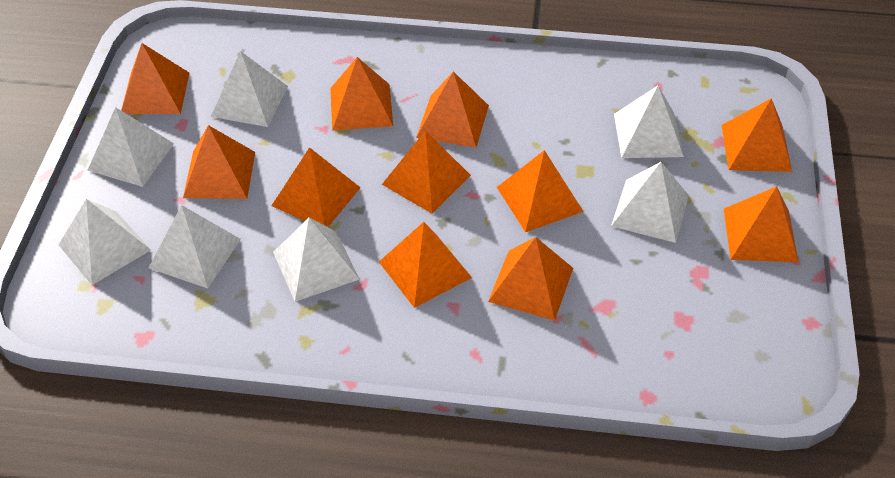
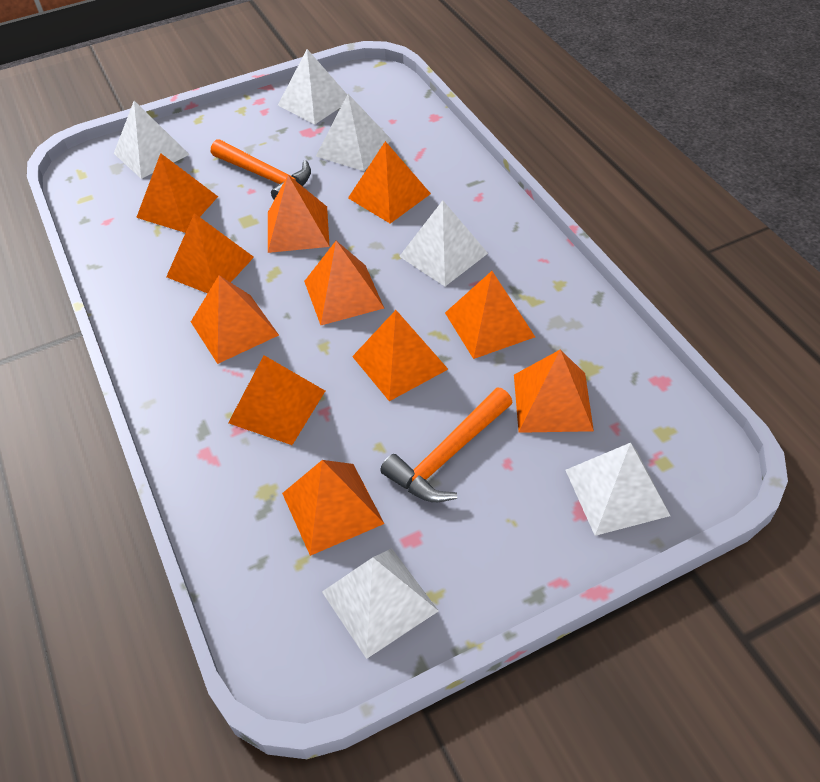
orange hammer: 0 -> 2
white pyramid: 7 -> 6

